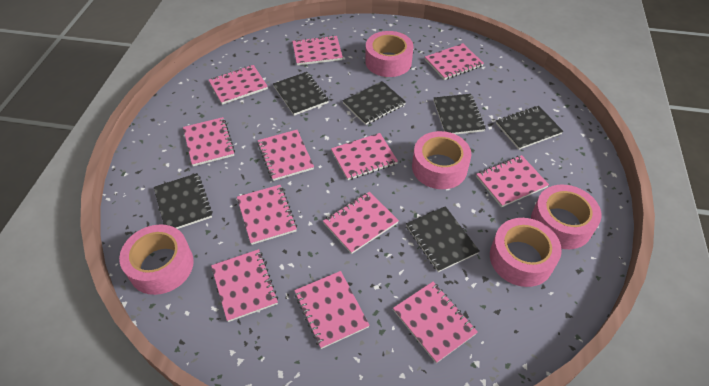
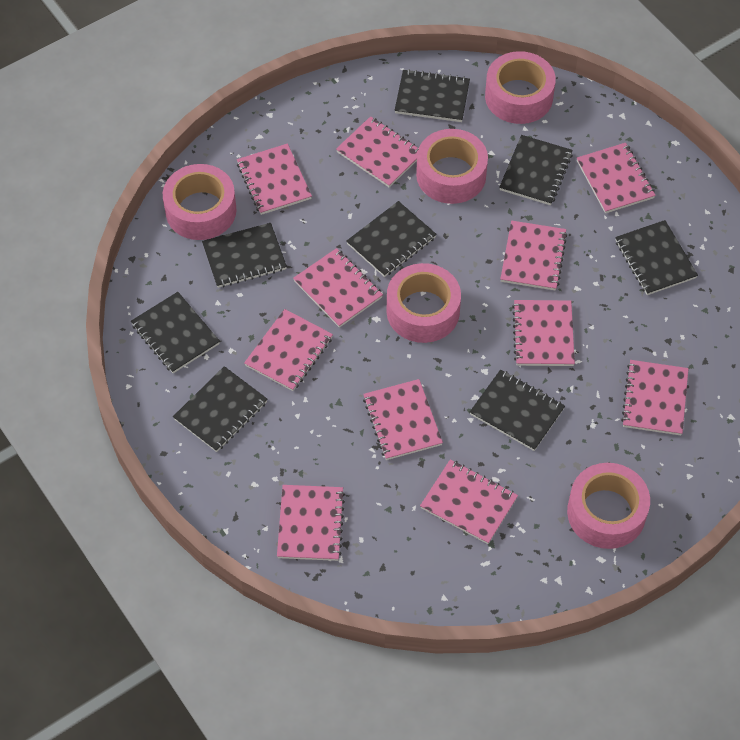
black notebook: 6 -> 8
pink notebook: 12 -> 11

